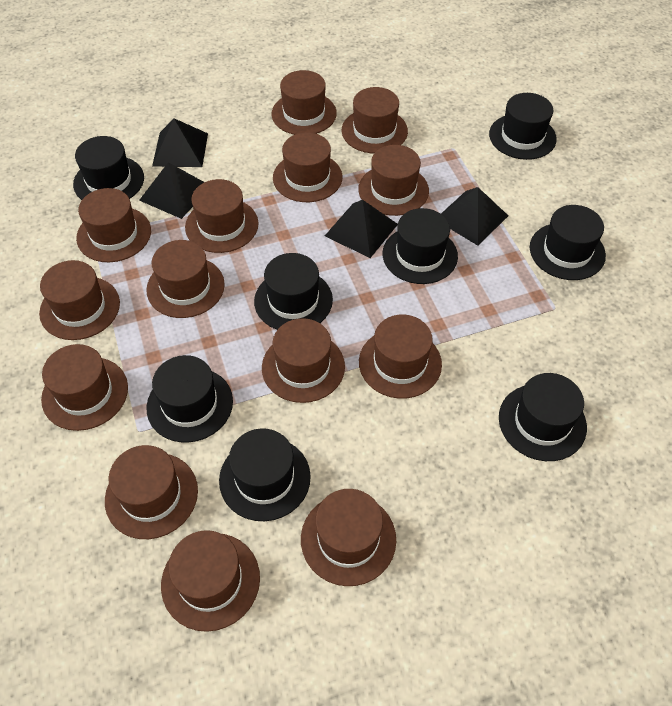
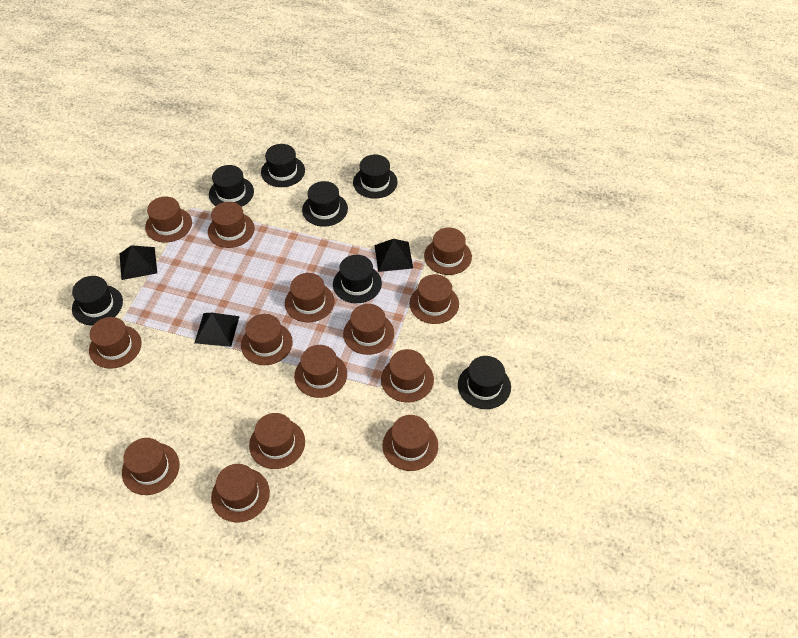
black hat: 8 -> 7
black pyramid: 4 -> 3

